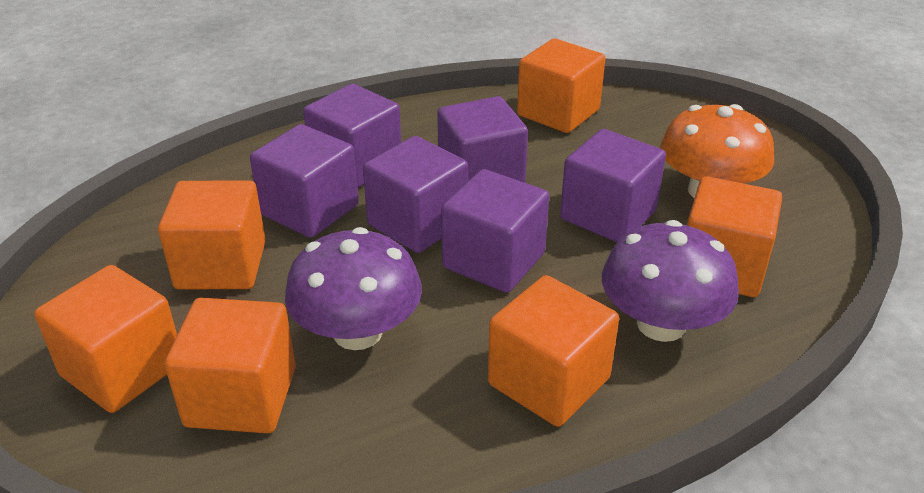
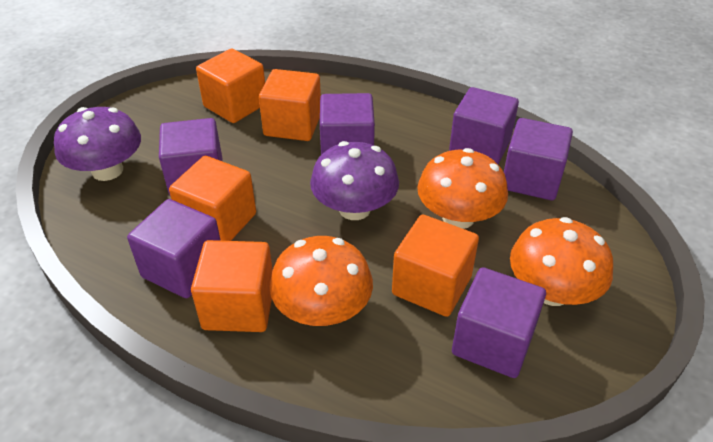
orange cube: 6 -> 5
orange mushroom: 1 -> 3

